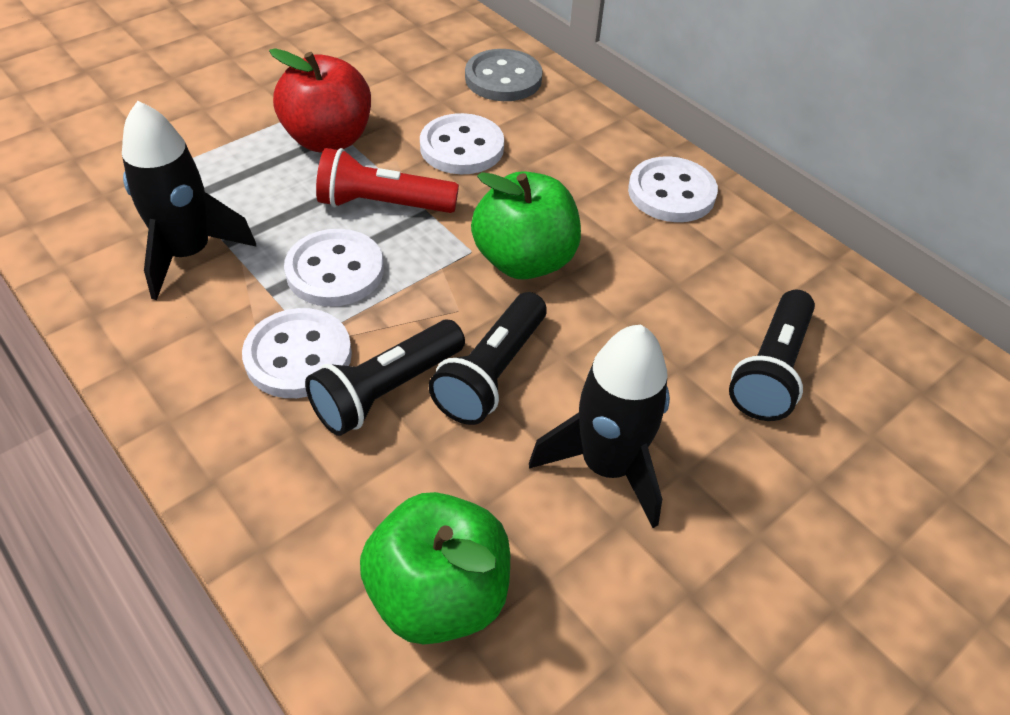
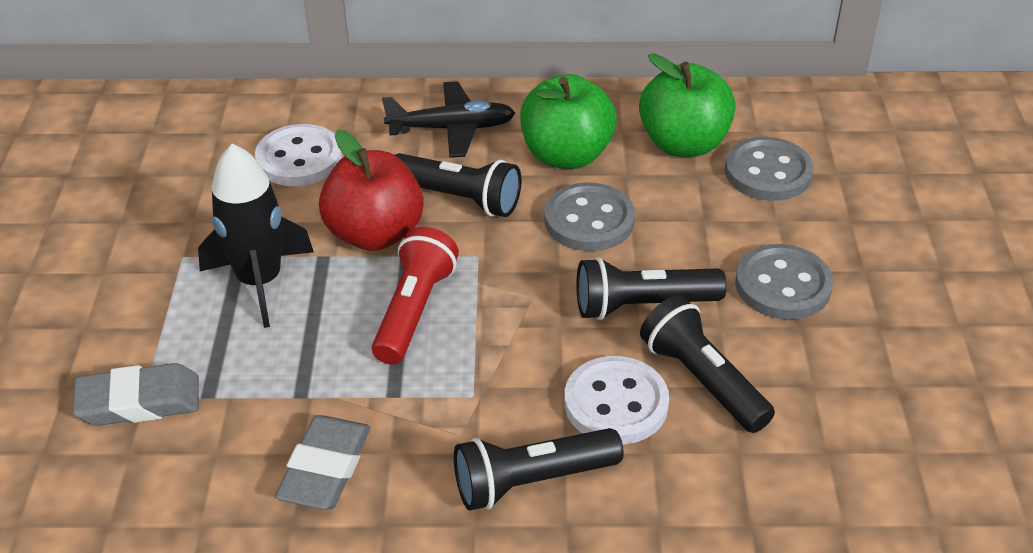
black flashlight: 3 -> 4
black plane: 0 -> 1
black rocket: 2 -> 1
grey button: 1 -> 3
grey eraser: 0 -> 2
white button: 4 -> 2

